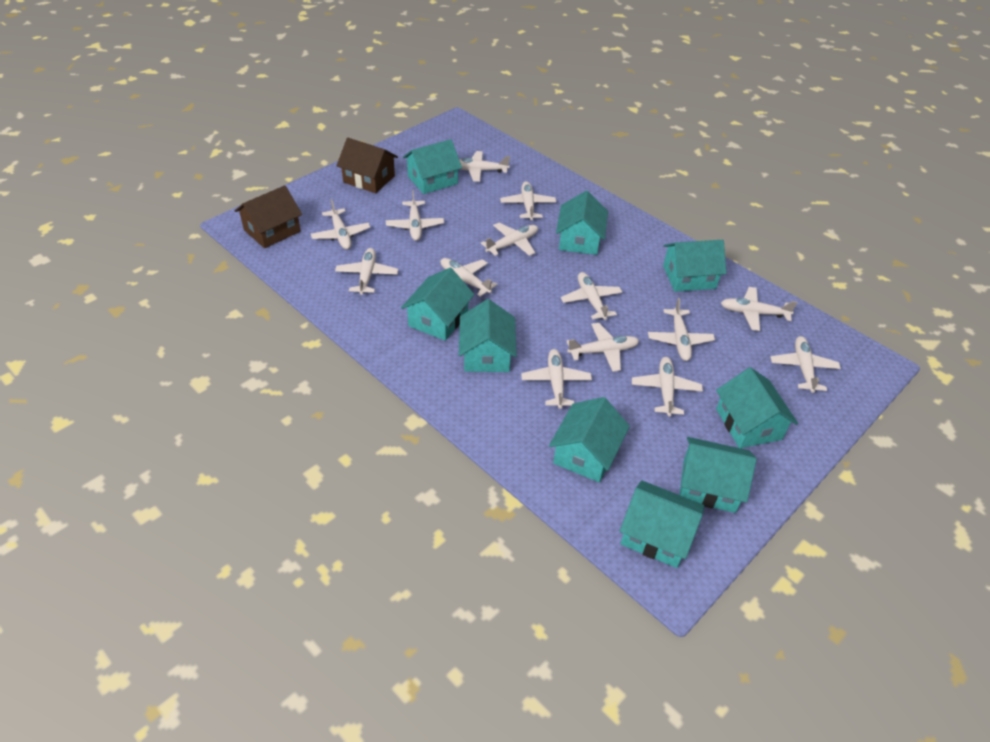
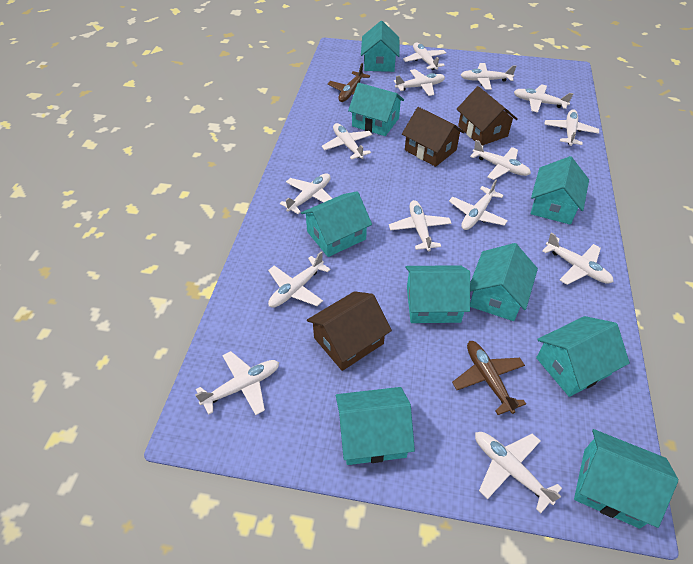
brown house: 2 -> 3
brown plane: 0 -> 2

